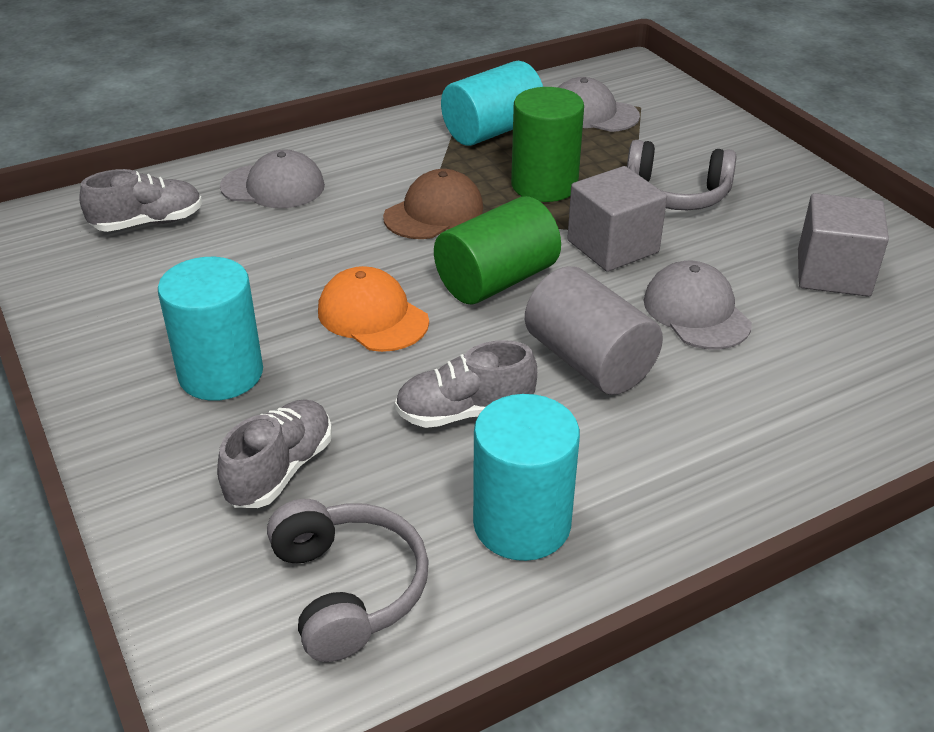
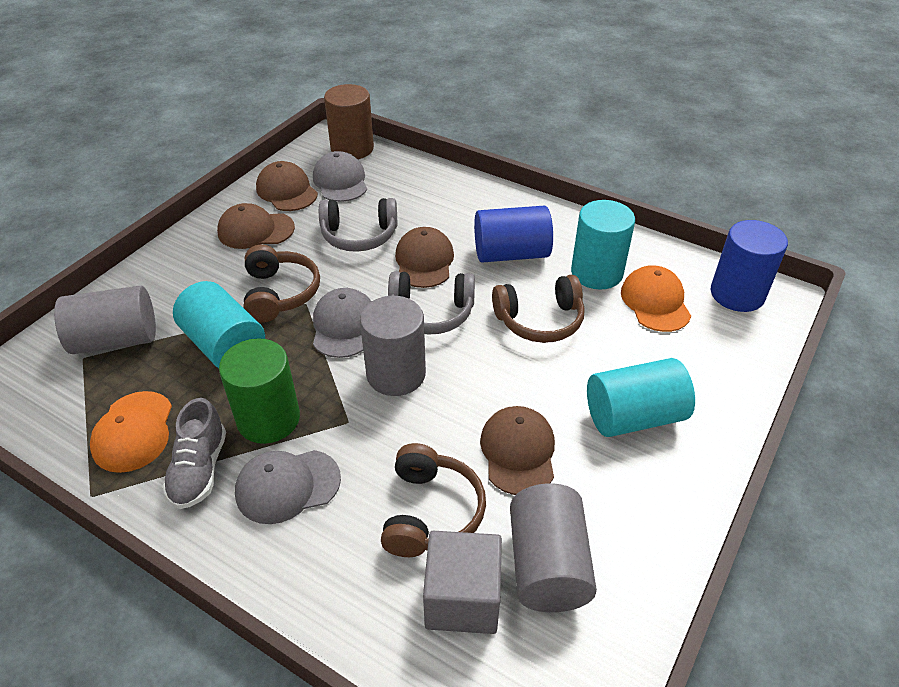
blue cylinder: 0 -> 2
brown cap: 1 -> 4
brown cylinder: 0 -> 1
brown headphones: 0 -> 3
green cylinder: 2 -> 1
grey cube: 2 -> 1
grey cylinder: 1 -> 3
grey shoe: 3 -> 1
orange cap: 1 -> 2

